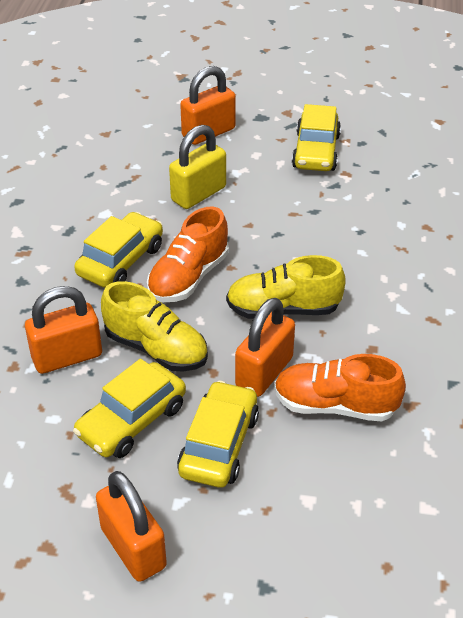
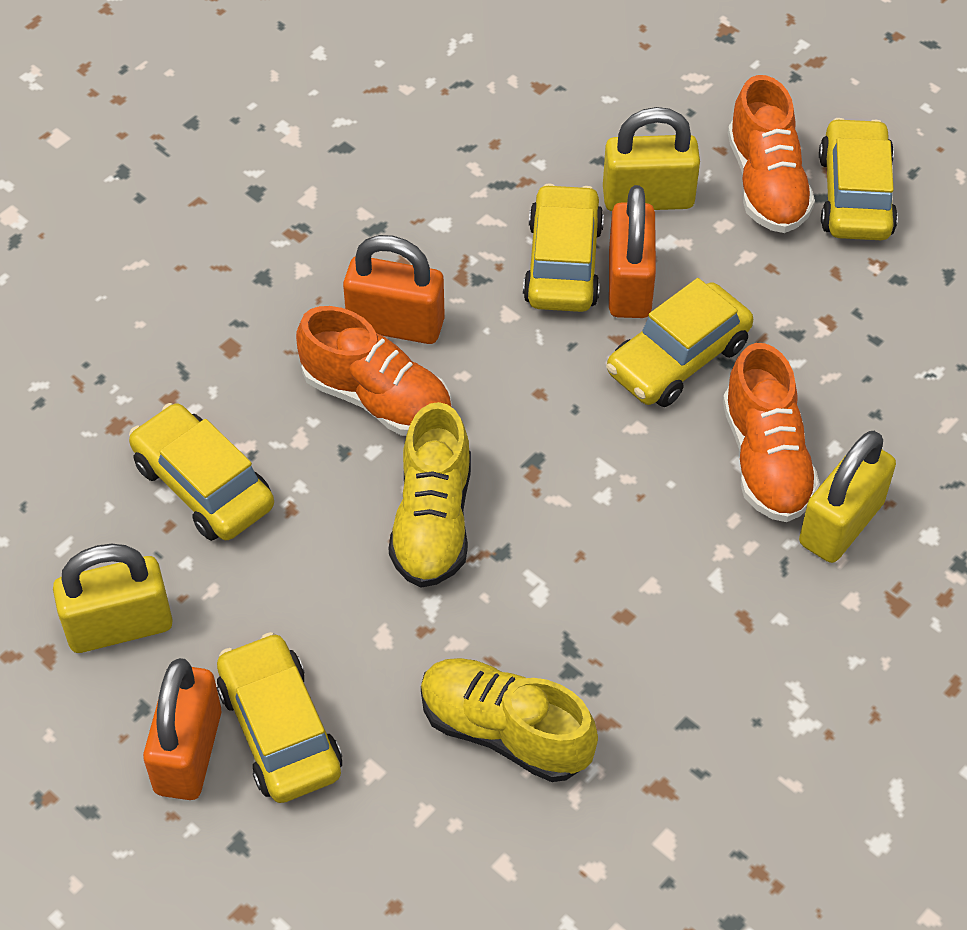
orange padlock: 4 -> 3
orange shoe: 2 -> 3
yellow car: 4 -> 5
yellow padlock: 1 -> 3

